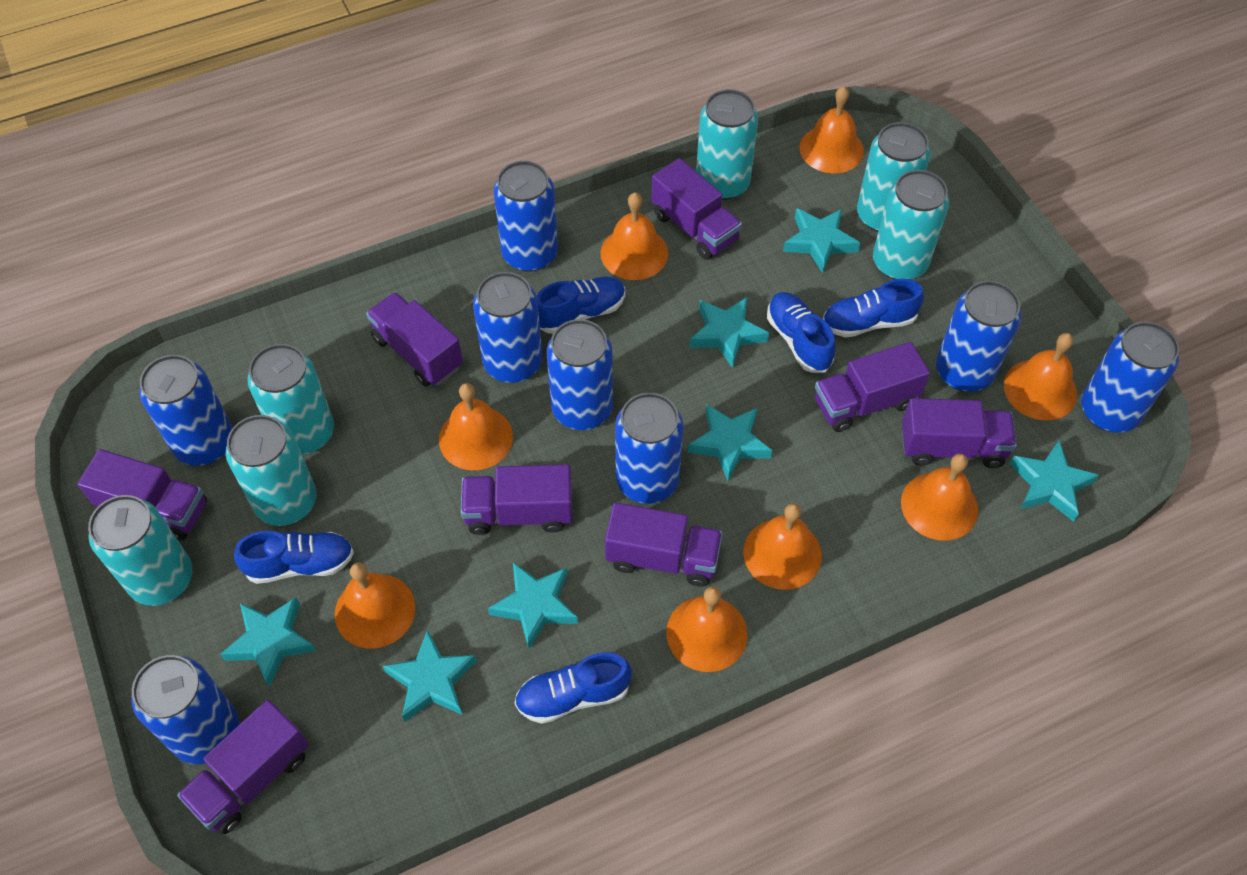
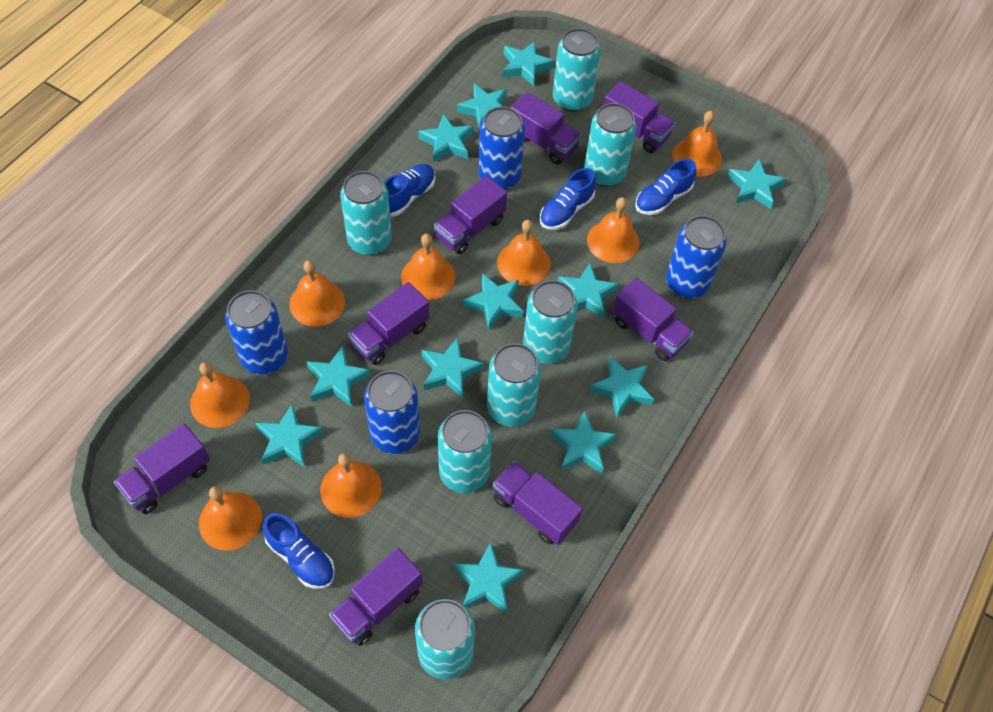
blue can: 8 -> 4
blue shoe: 5 -> 4
turquoise can: 6 -> 7
turquoise star: 7 -> 12

